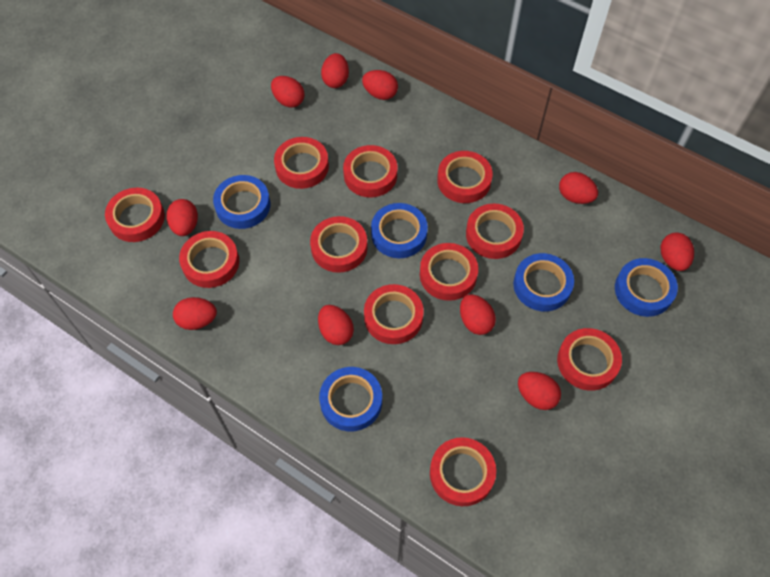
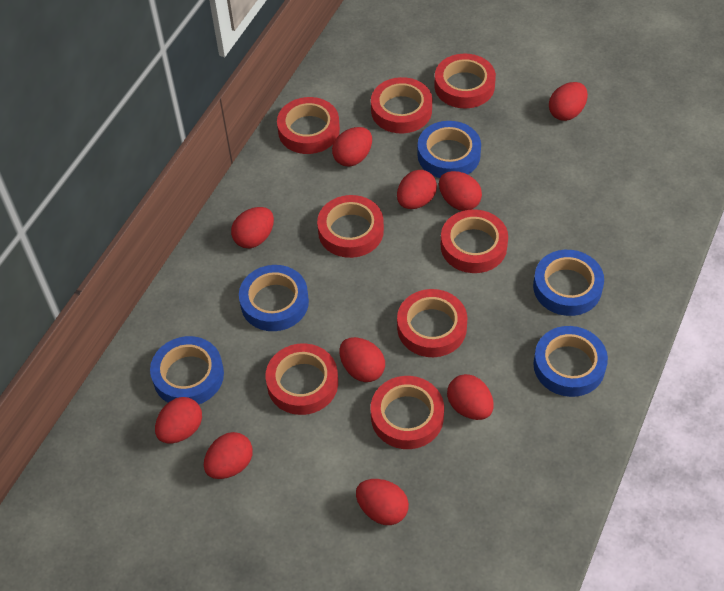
red tape: 11 -> 8

